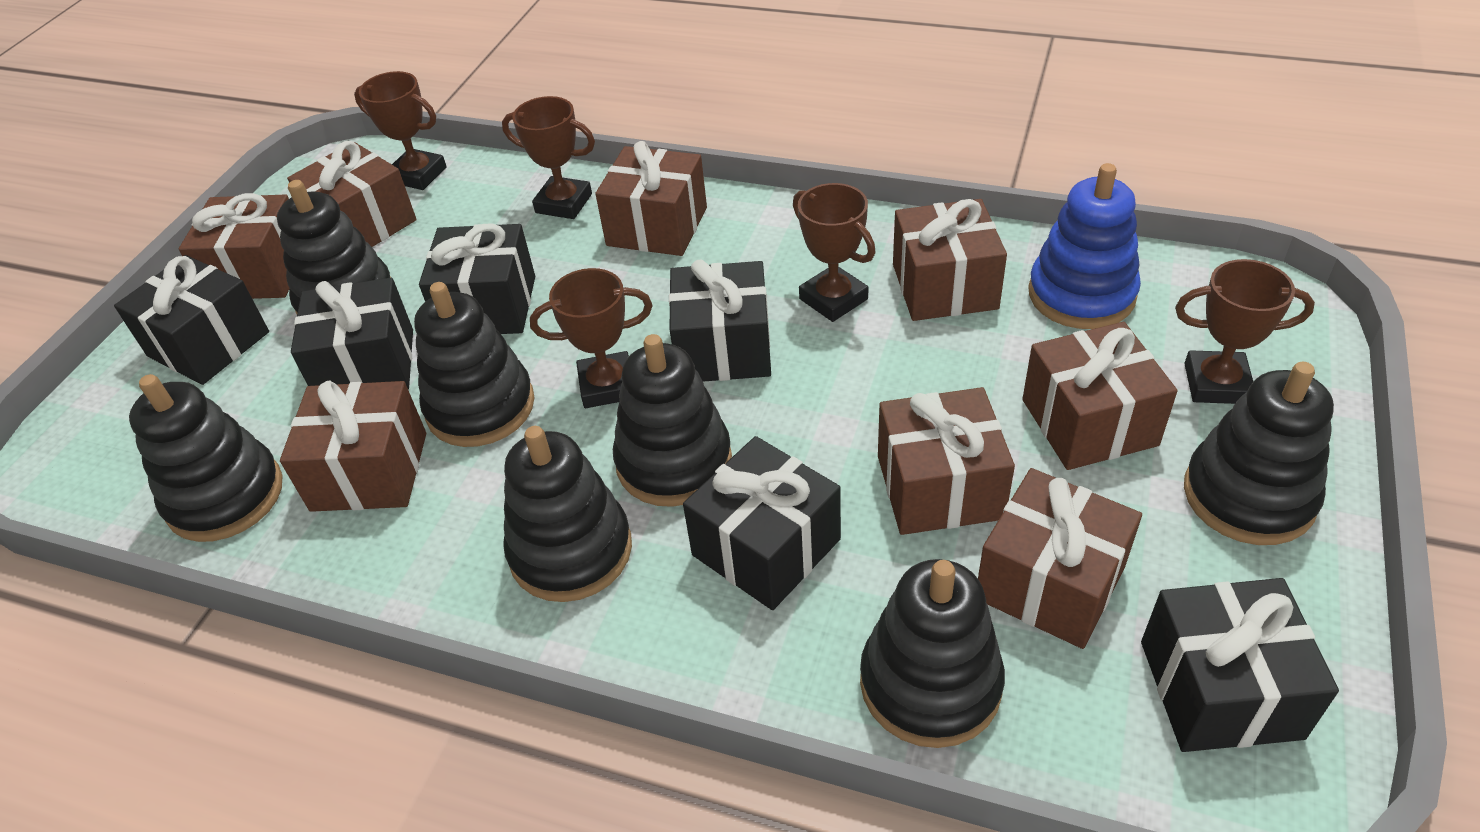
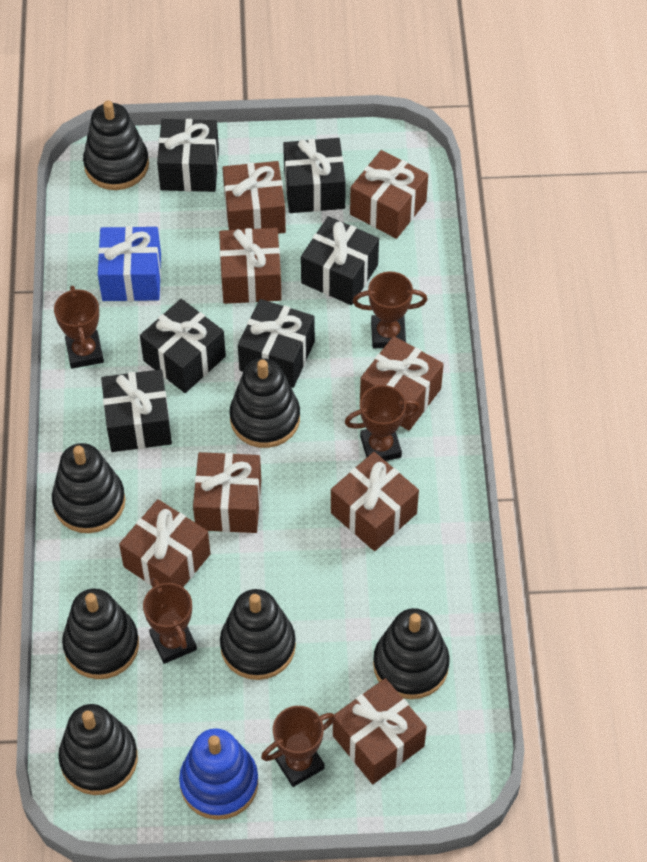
blue gift: 0 -> 1

